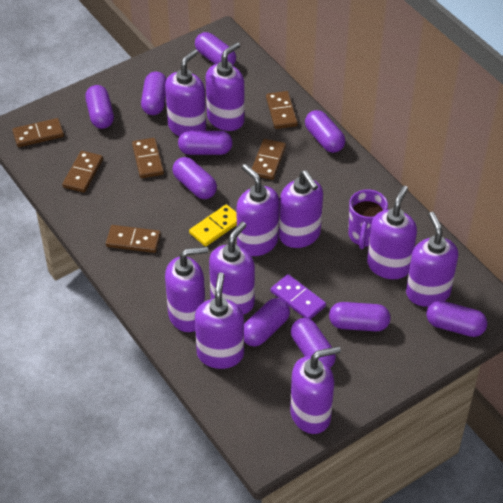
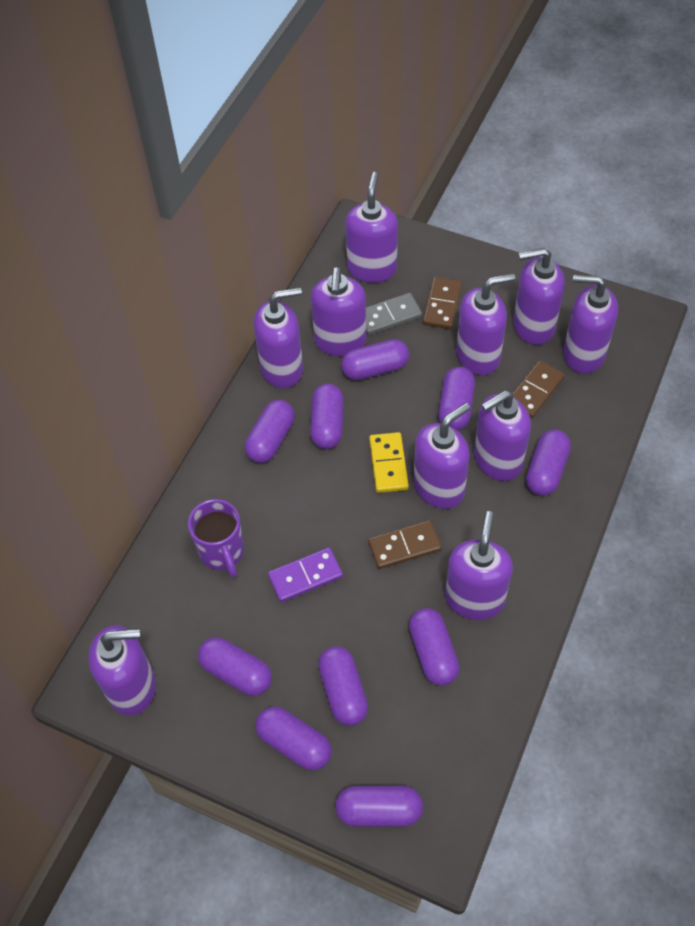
brown domino: 6 -> 3
grey domino: 0 -> 1

